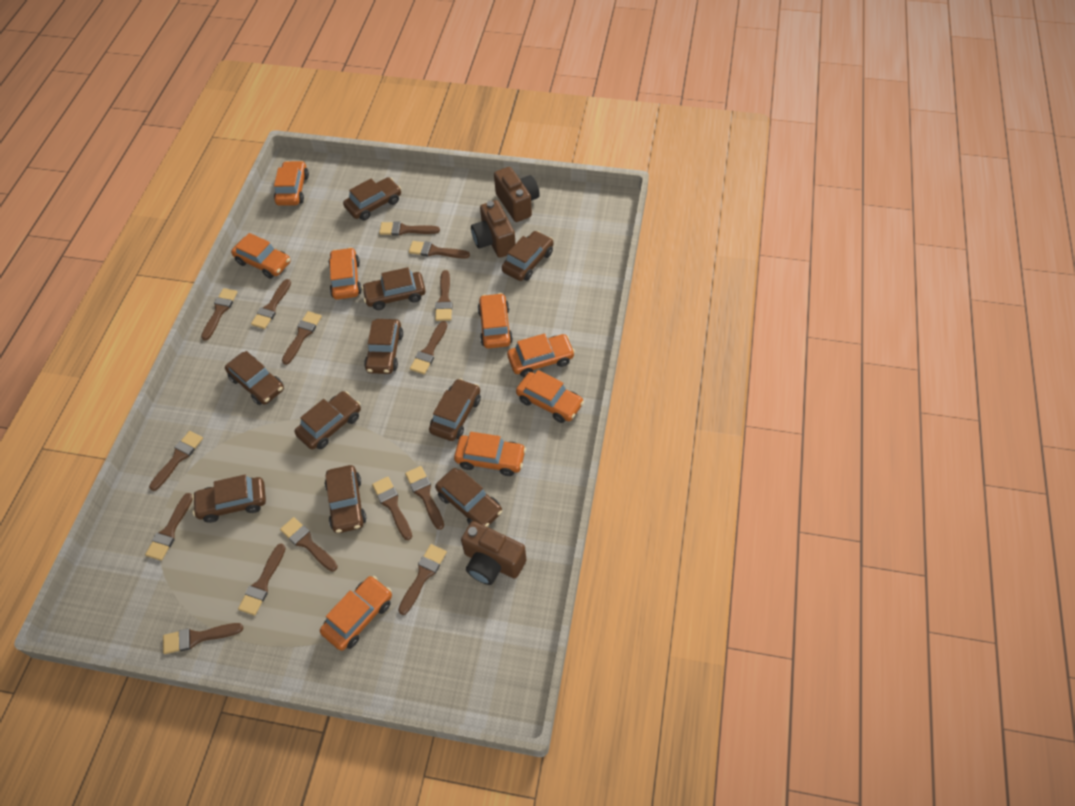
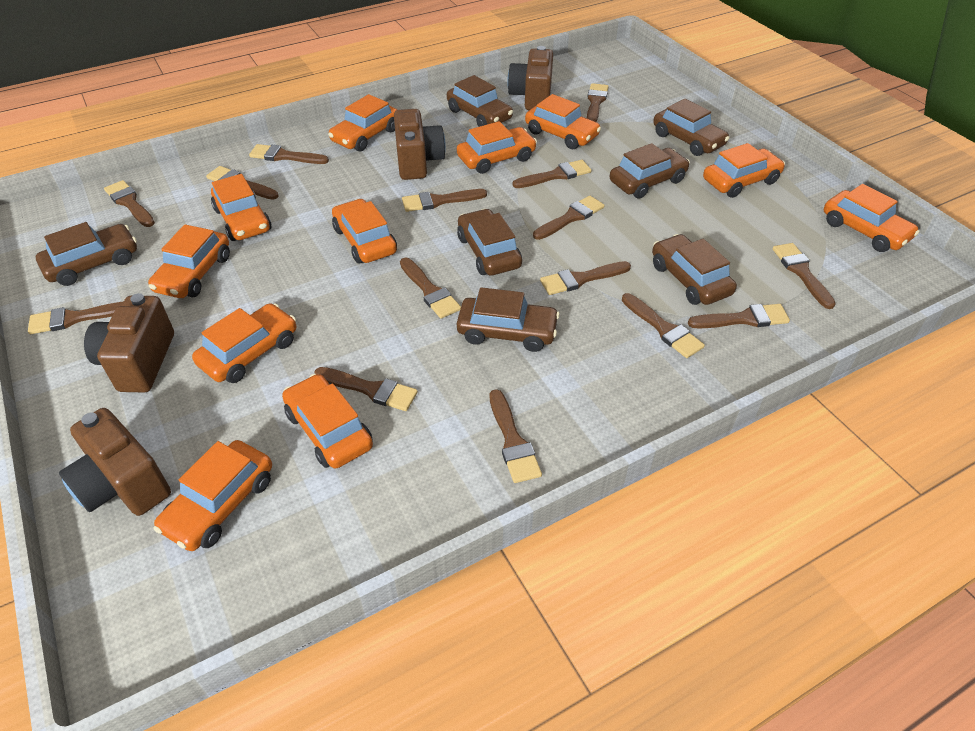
brown camera: 3 -> 4
brown car: 10 -> 7
orange car: 8 -> 11

